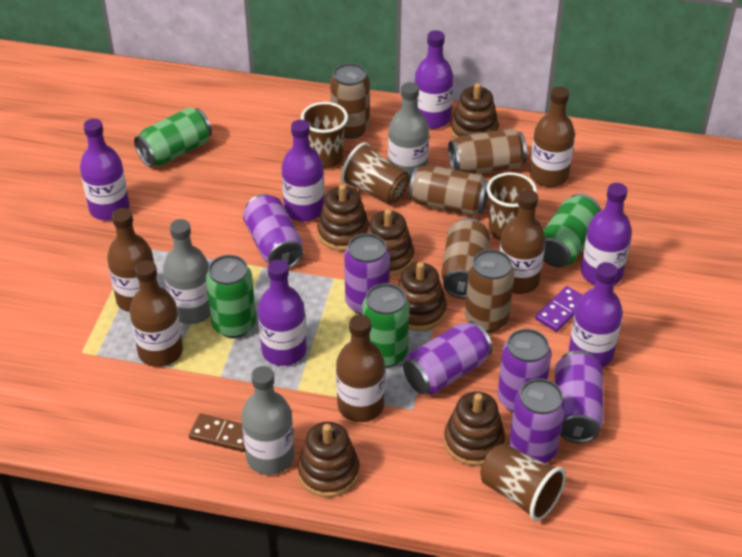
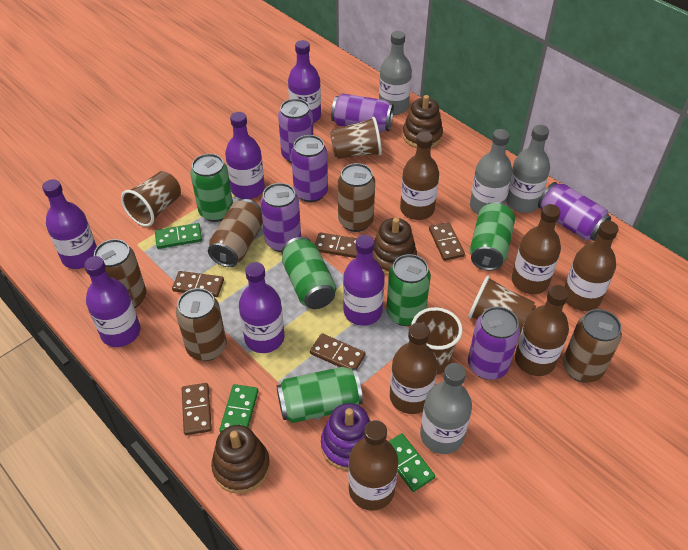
brown bottle: 5 -> 6
brown domino: 1 -> 5
brown stacking toy: 6 -> 3
green can: 4 -> 5
green domino: 0 -> 3
grey bottle: 3 -> 4
purple domino: 1 -> 0
purple stacking toy: 0 -> 1

